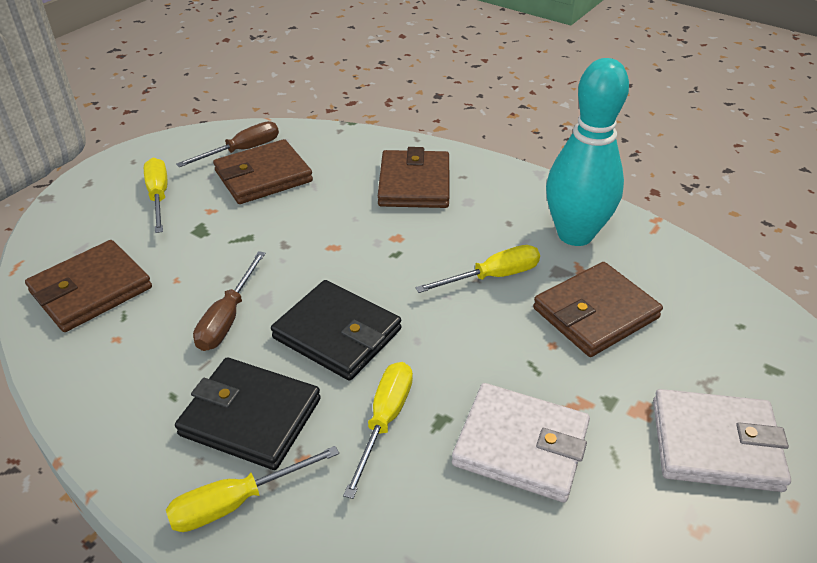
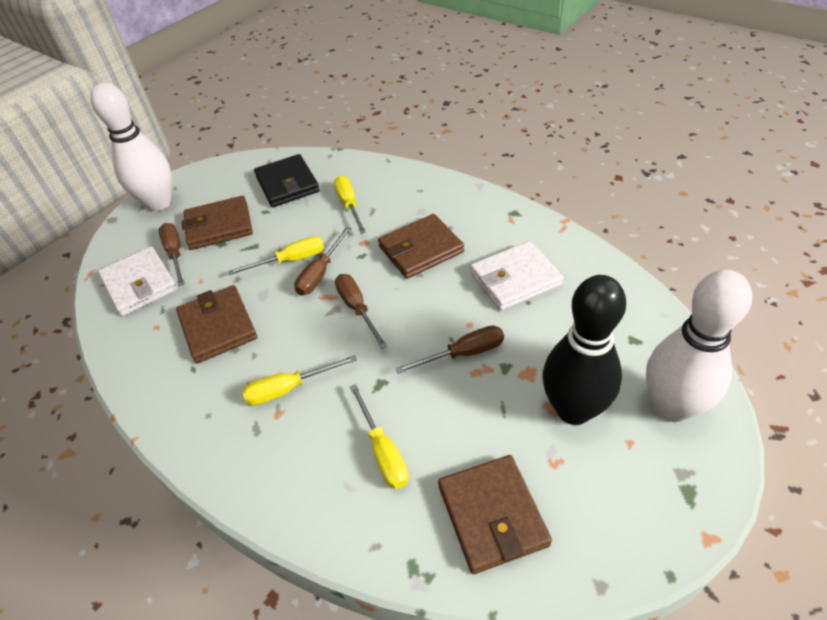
black bowling pin: 0 -> 1
black wallet: 2 -> 1
brown screwdriver: 2 -> 4
turquoise bowling pin: 1 -> 0
white bowling pin: 0 -> 2

